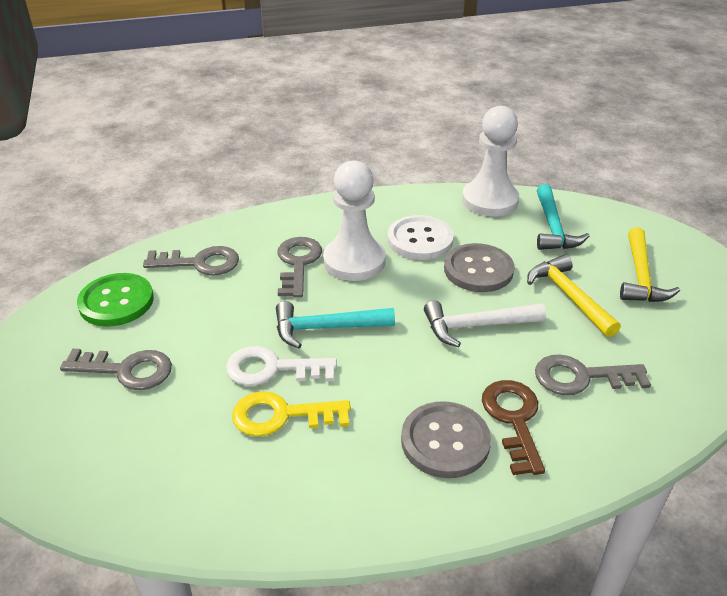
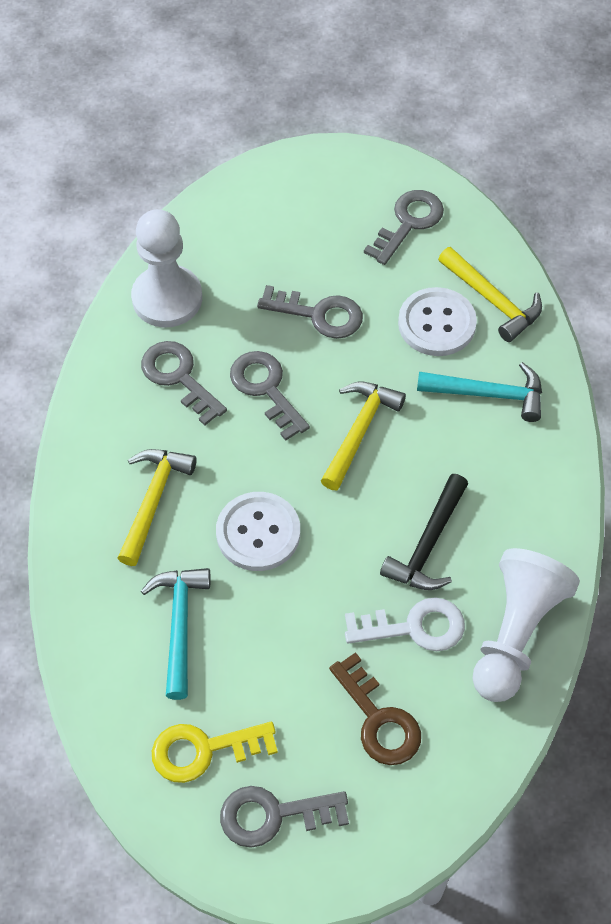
black hammer: 0 -> 1
green button: 1 -> 0
grey button: 2 -> 0
grey key: 4 -> 5
white button: 1 -> 2
white hammer: 1 -> 0
yellow hammer: 2 -> 3

